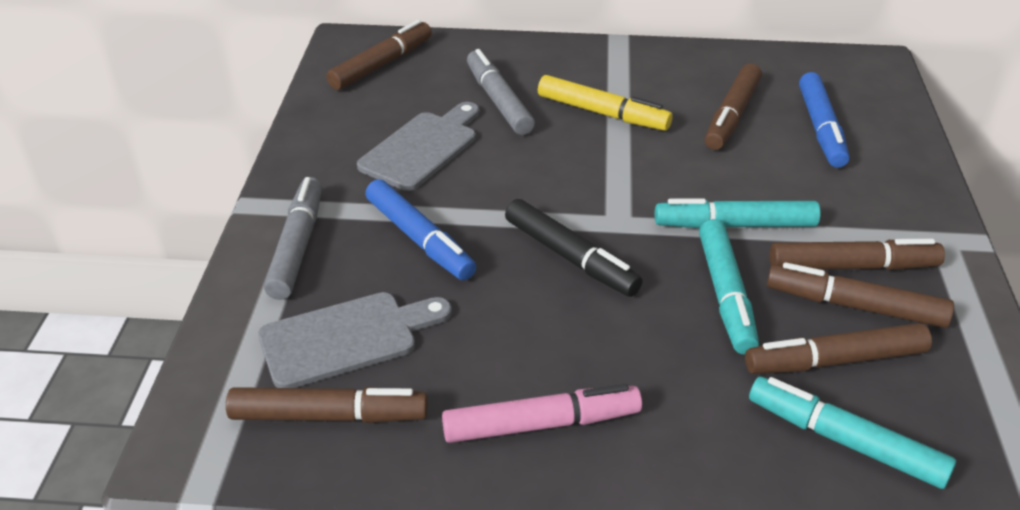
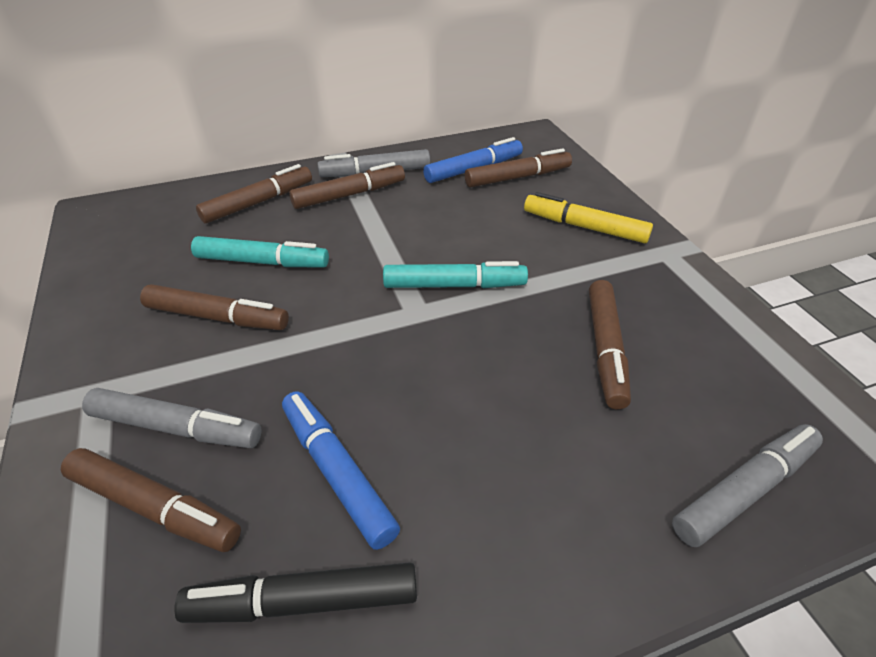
grey cutting board: 2 -> 0
grey marker: 2 -> 3
pink marker: 1 -> 0
turquoise marker: 3 -> 2

